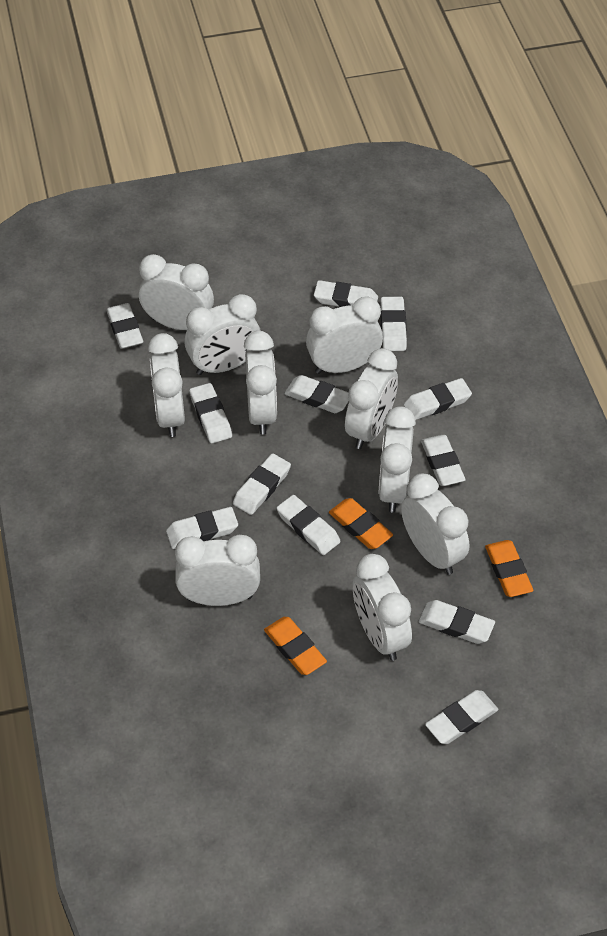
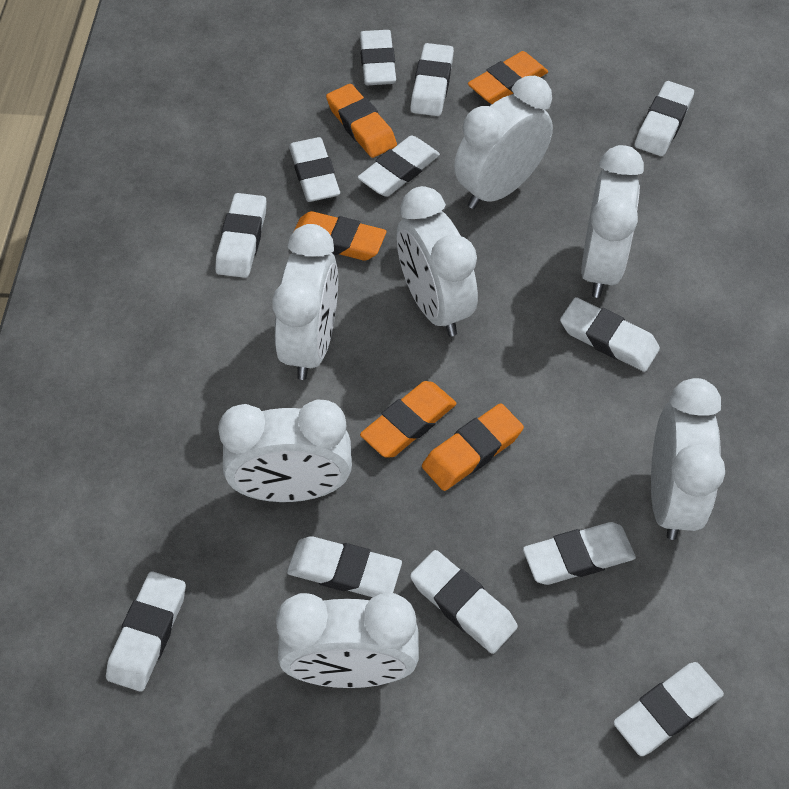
orange eraser: 3 -> 5
white clock: 10 -> 7

